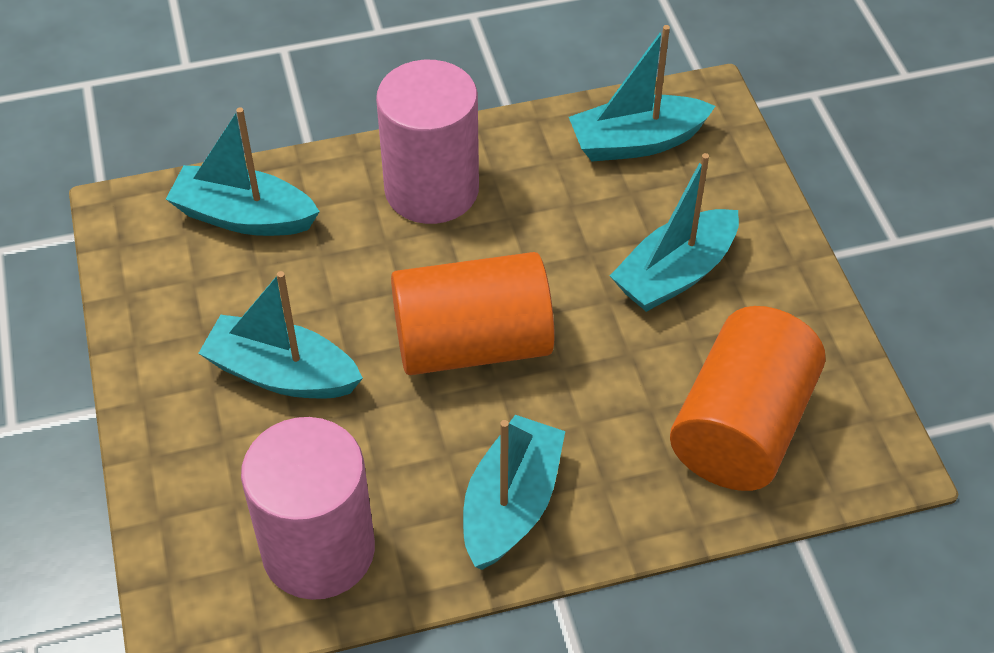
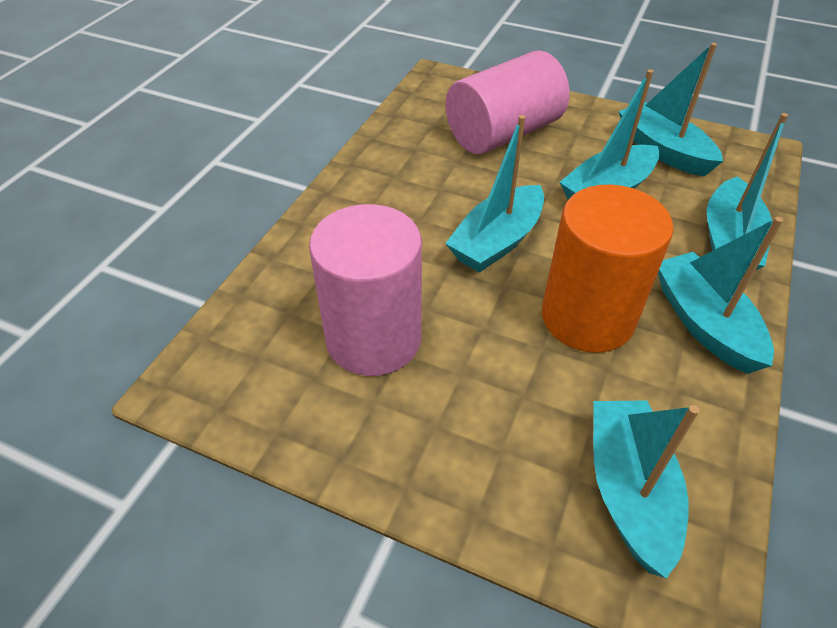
orange cylinder: 2 -> 1
turquoise boat: 5 -> 6

